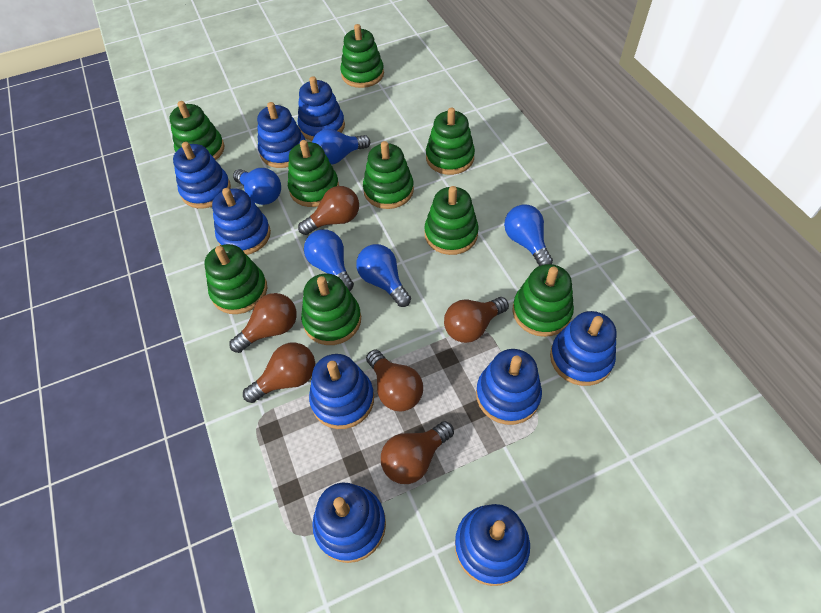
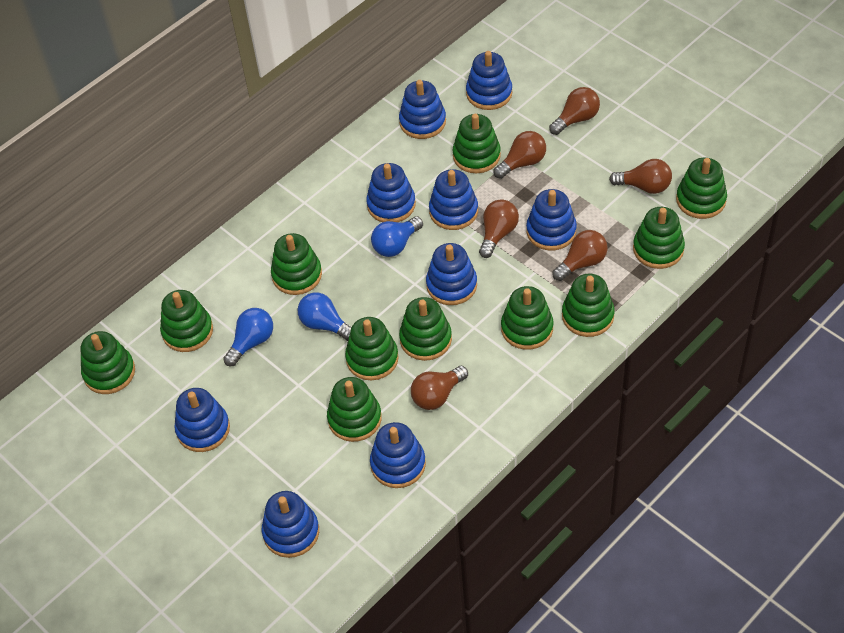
blue light bulb: 5 -> 3
green stacking toy: 9 -> 11

